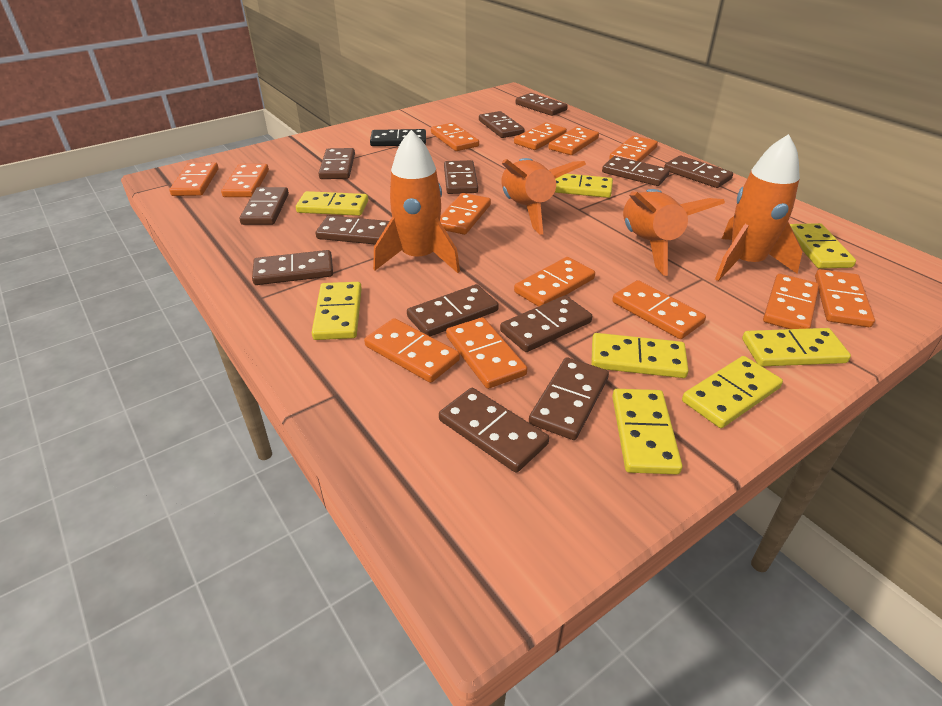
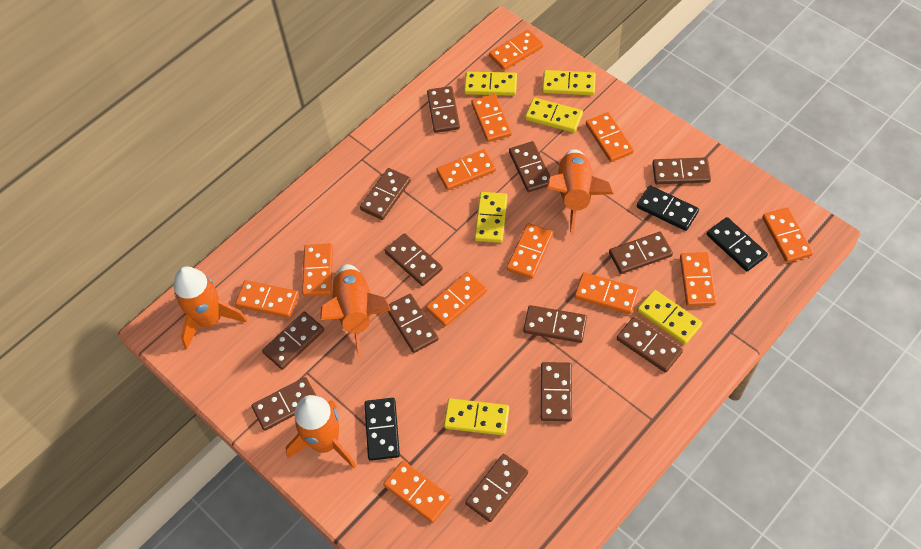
black domino: 1 -> 3
orange domino: 13 -> 12
yellow domino: 8 -> 6

